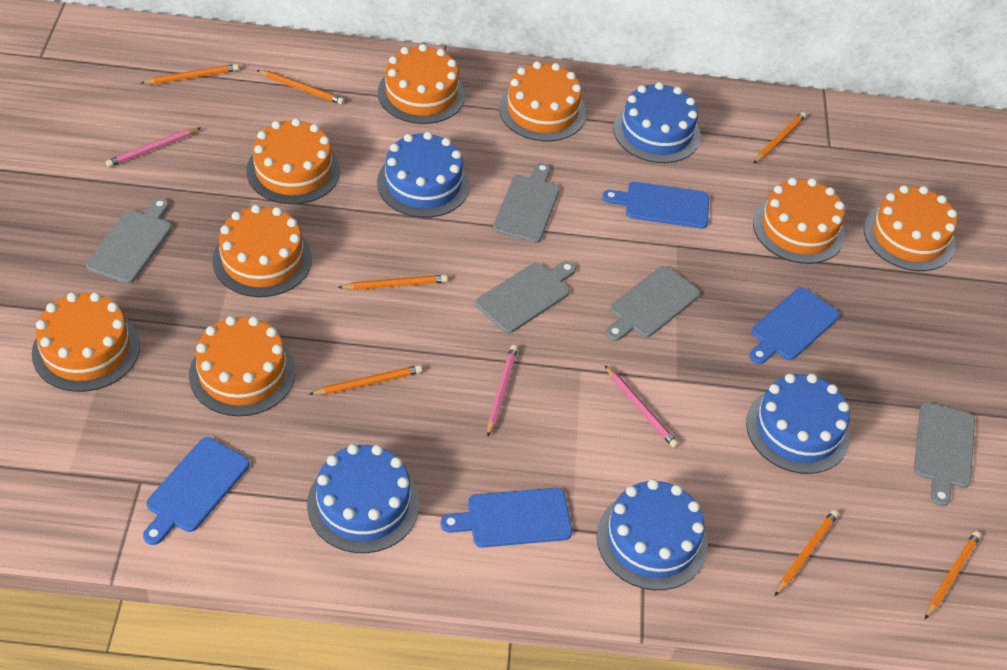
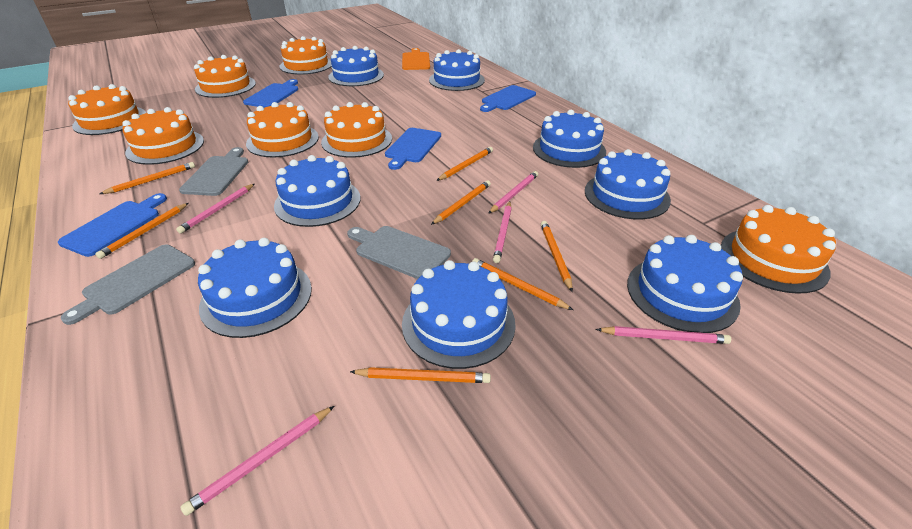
blue cake: 5 -> 8
grey cutting board: 5 -> 3
orange cake: 8 -> 7
orange cutting board: 0 -> 1
pink pencil: 3 -> 5

